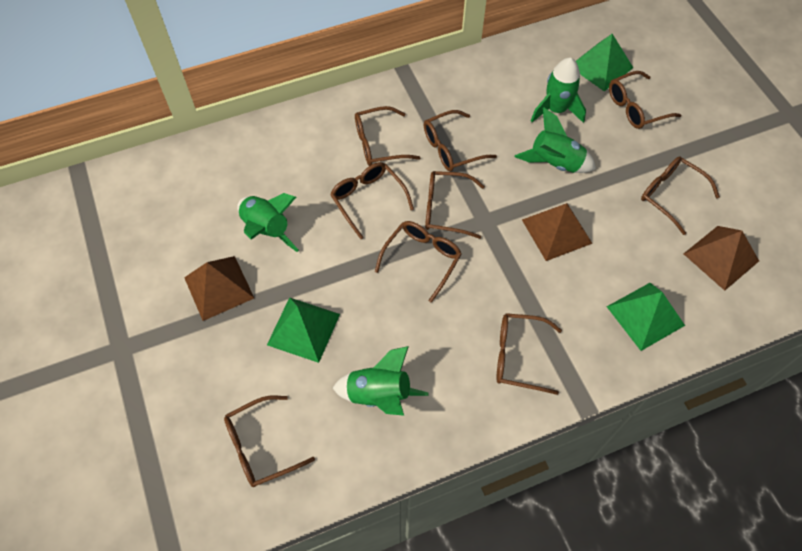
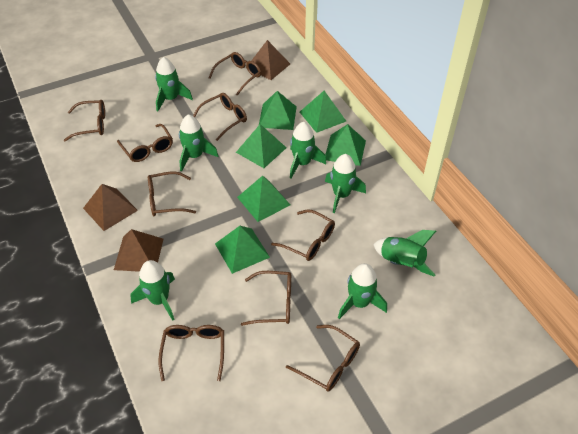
green pyramid: 3 -> 6
green rocket: 4 -> 7

